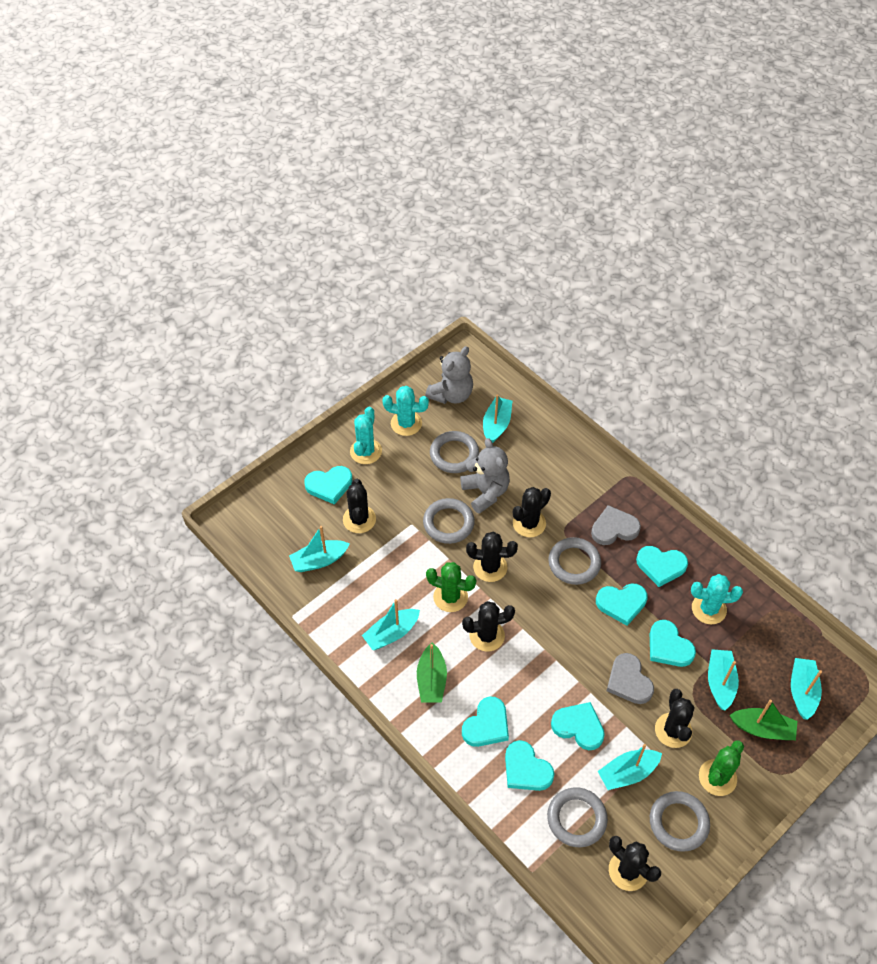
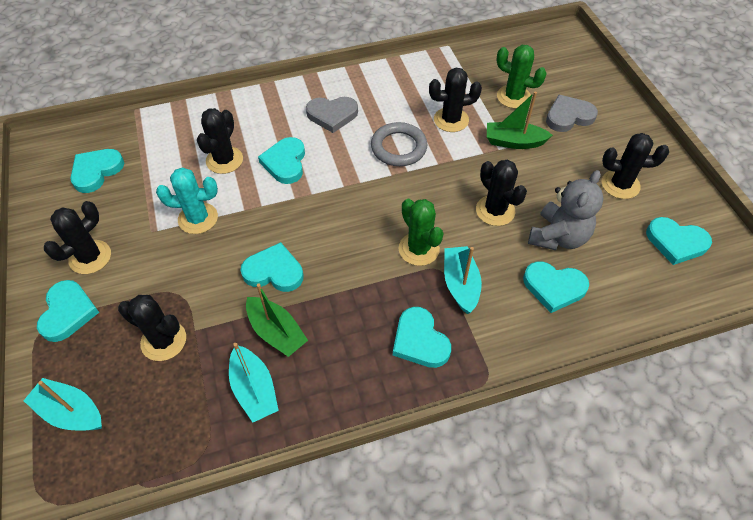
grey ring: 5 -> 1
grey teddy bear: 2 -> 1
turquoise boat: 6 -> 3
turquoise cactus: 3 -> 1

